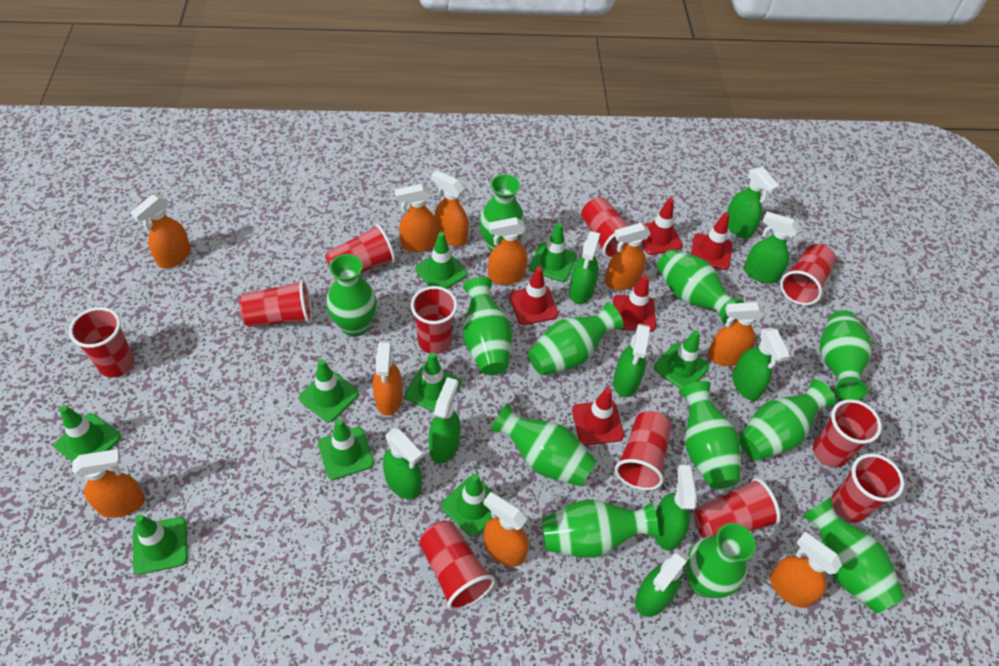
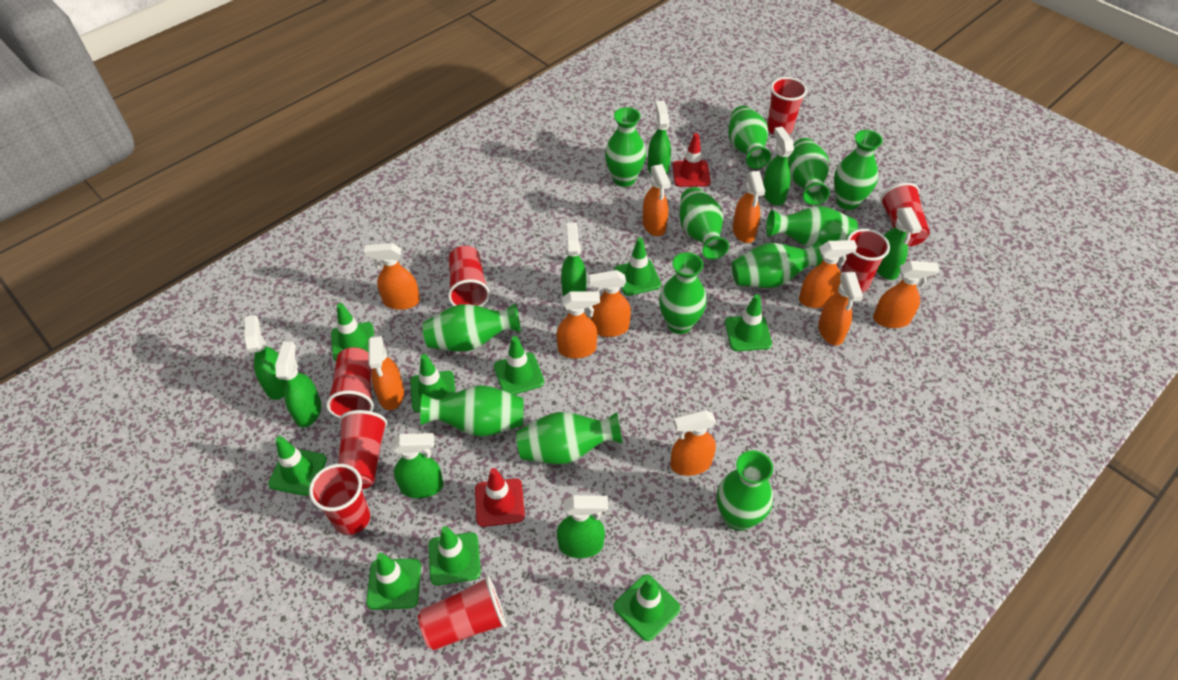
green spray bottle: 9 -> 8
red cup: 11 -> 8
red traffic cone: 5 -> 2

